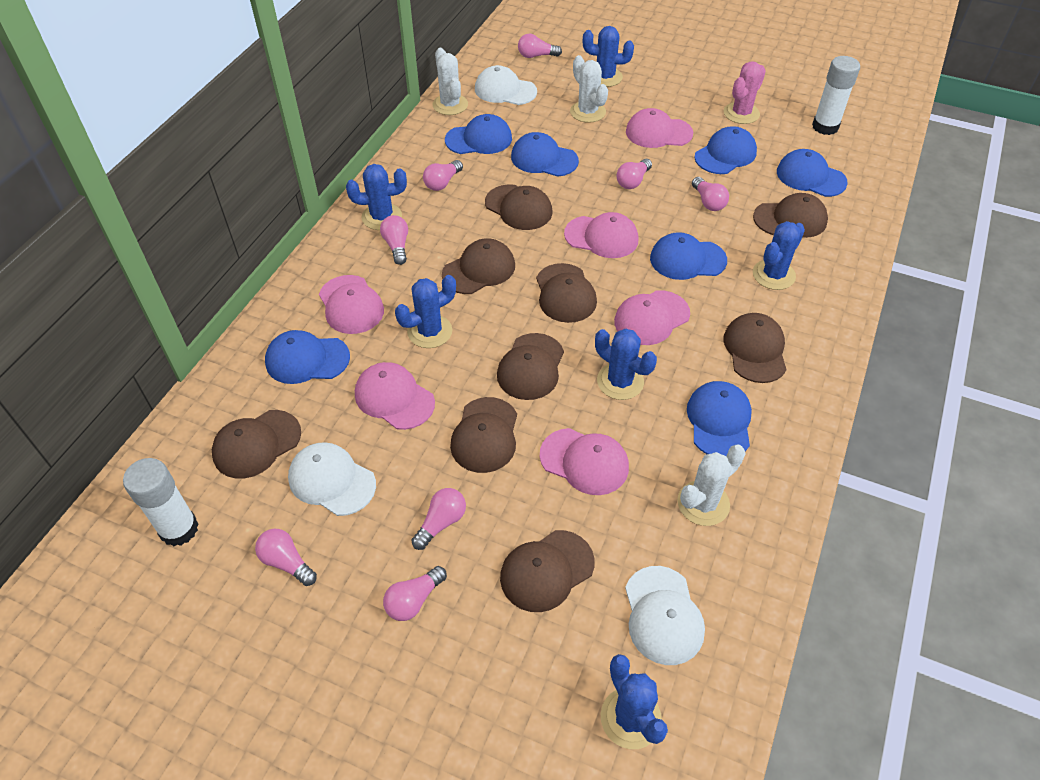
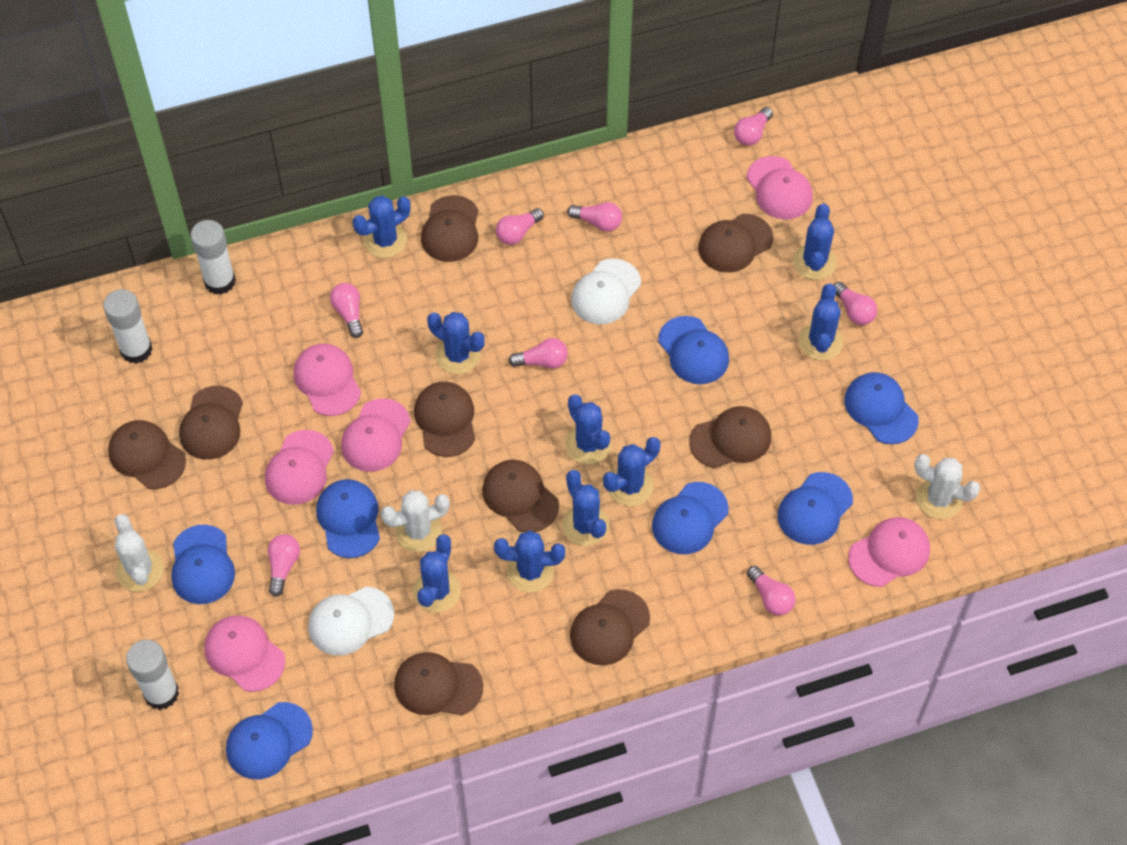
blue cactus: 6 -> 9
pink cactus: 1 -> 0
white cap: 3 -> 2
white glue stick: 2 -> 3

